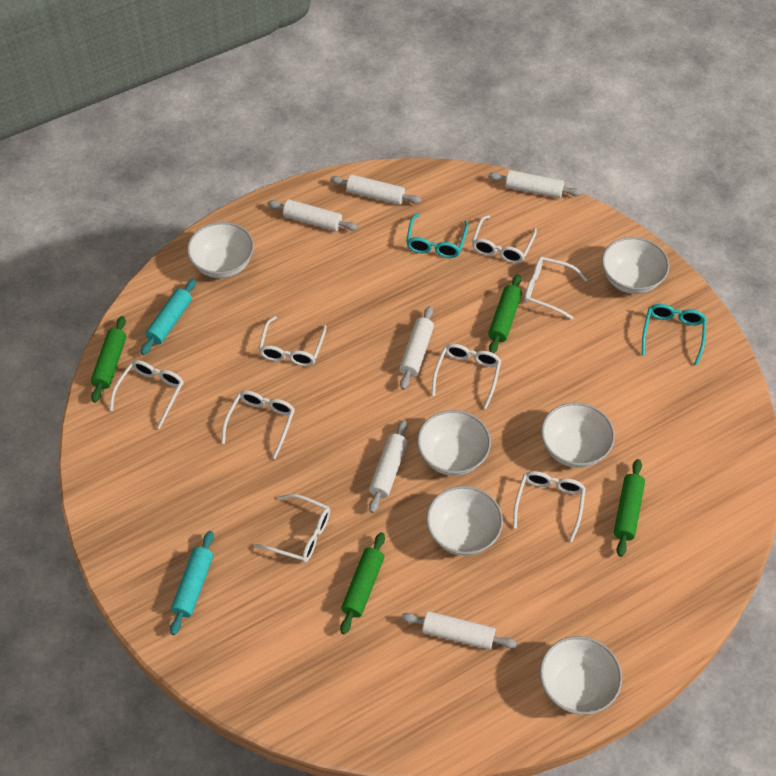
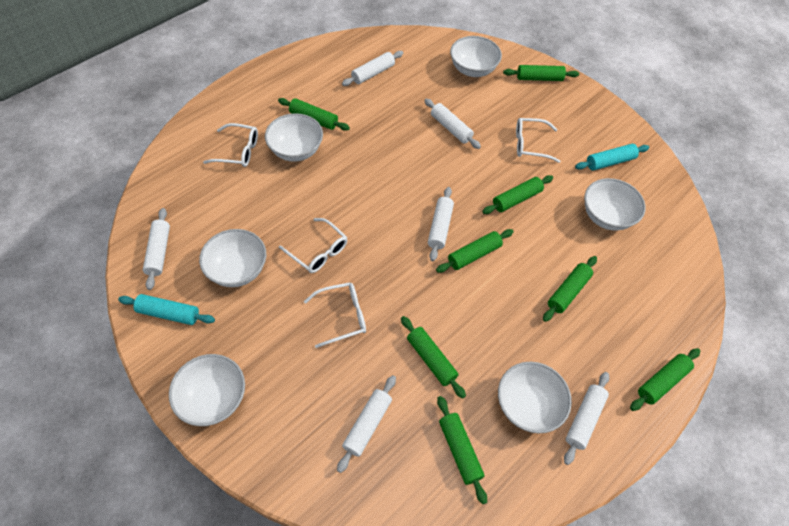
green rolling pin: 4 -> 8
turquoise glasses: 2 -> 0
white glasses: 8 -> 4

